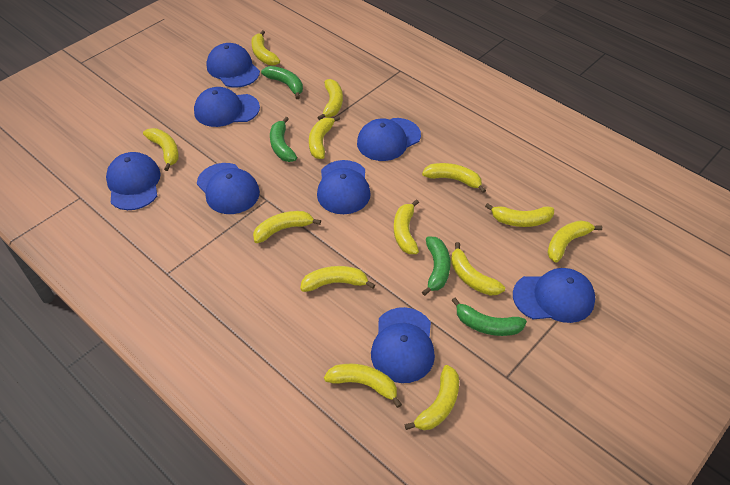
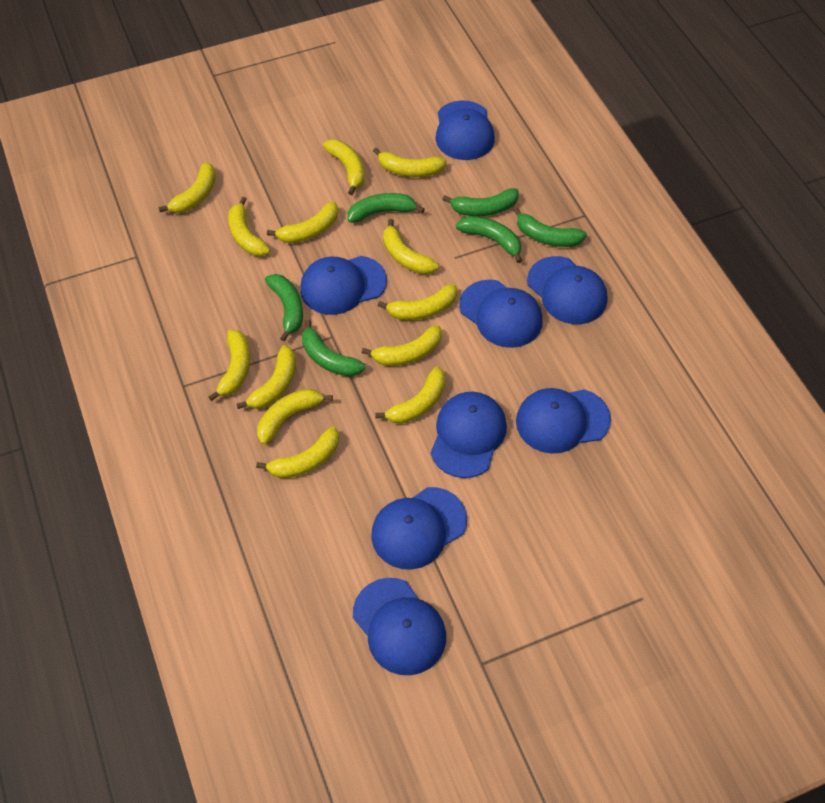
green banana: 4 -> 6

